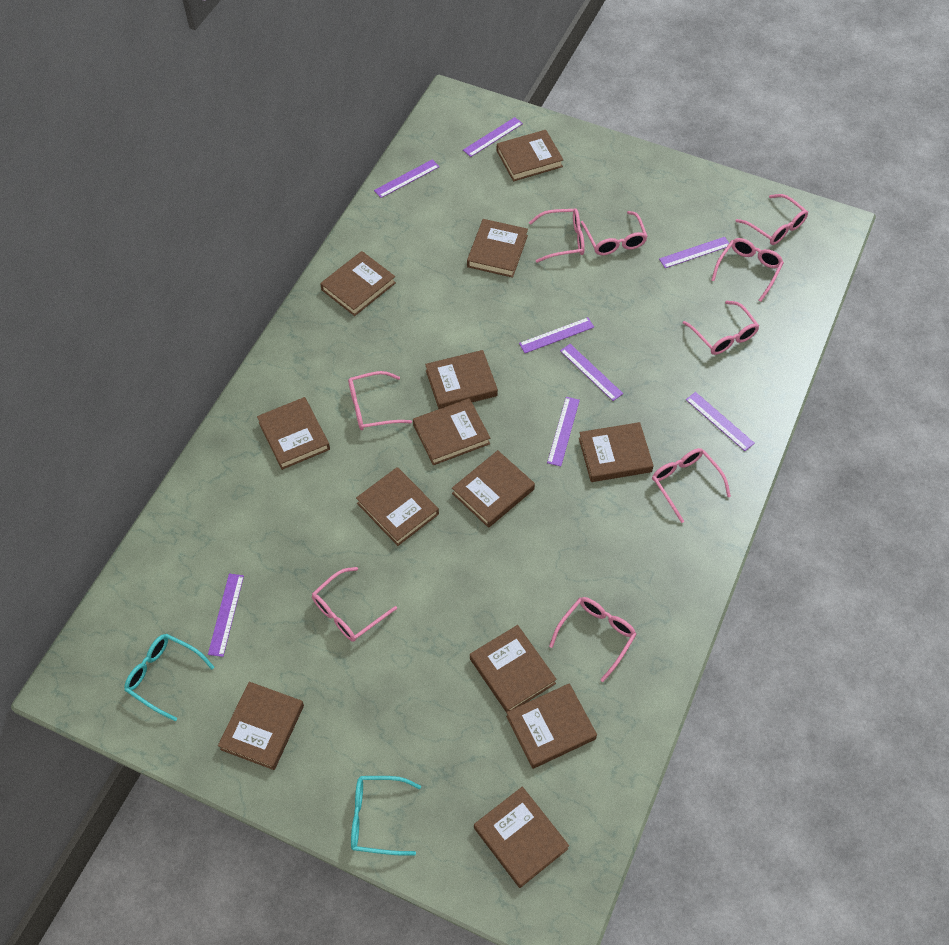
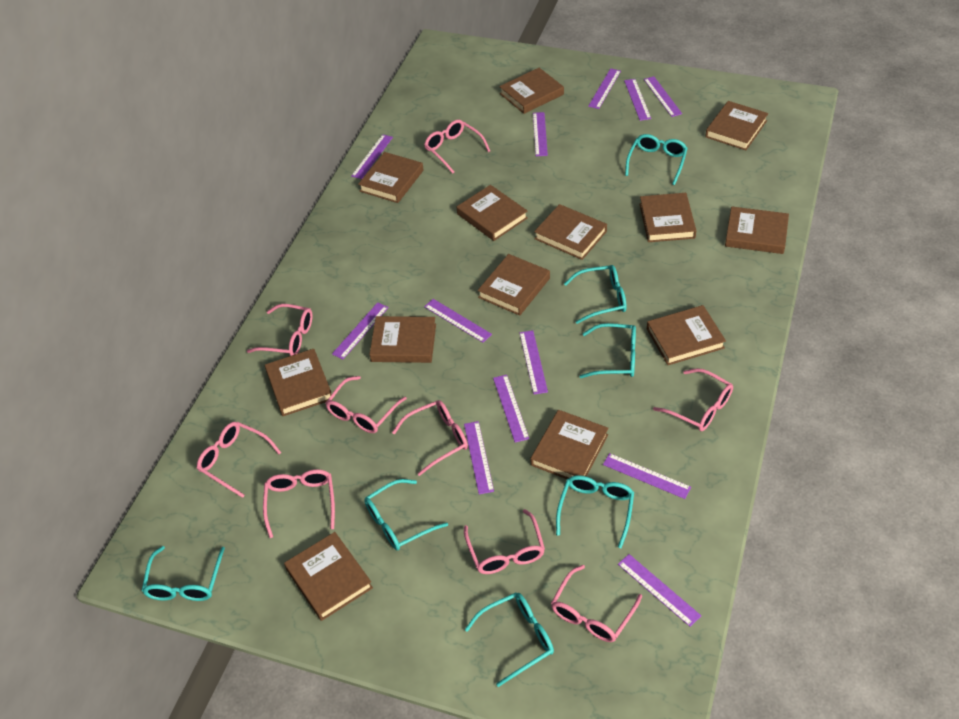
purple ruler: 8 -> 12
turquoise glasses: 2 -> 7

